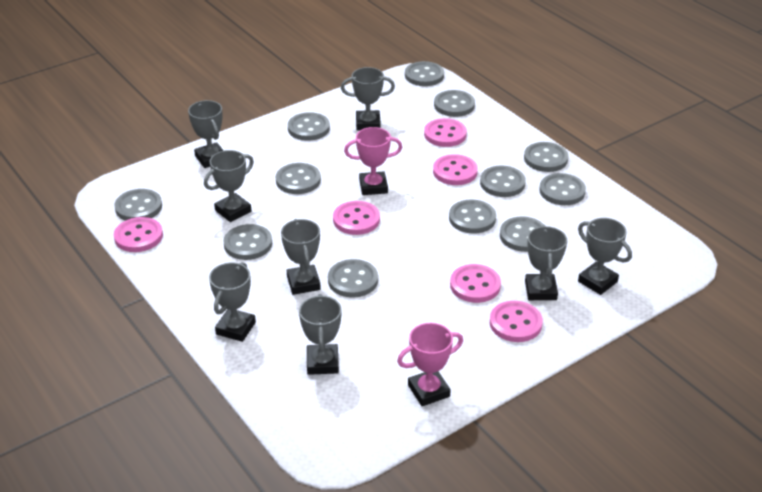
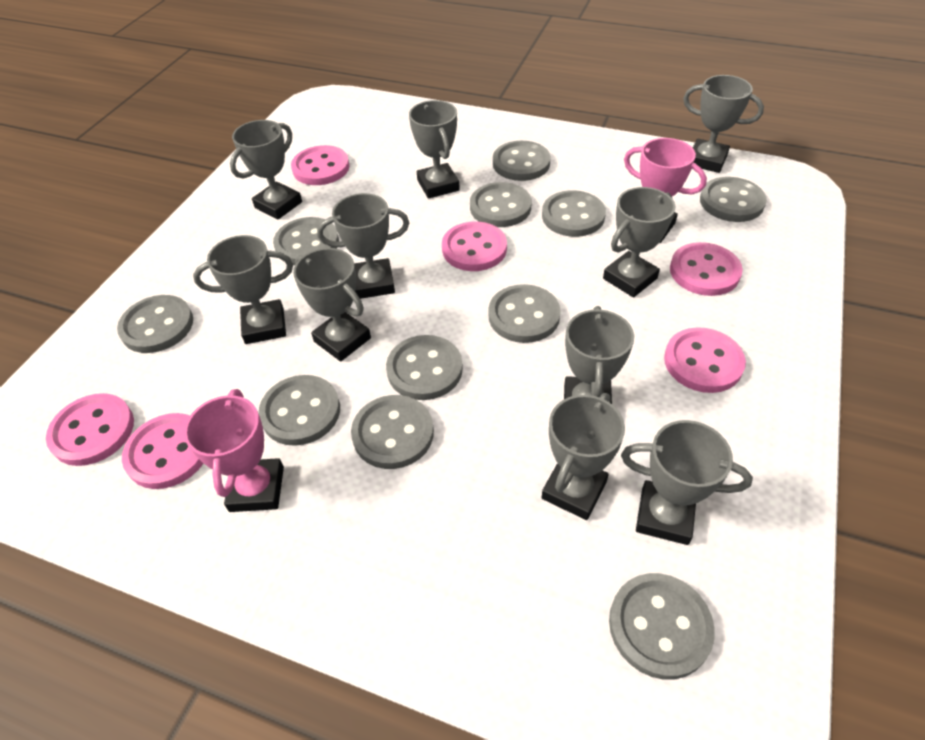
grey button: 12 -> 11
grey trophy: 8 -> 10

